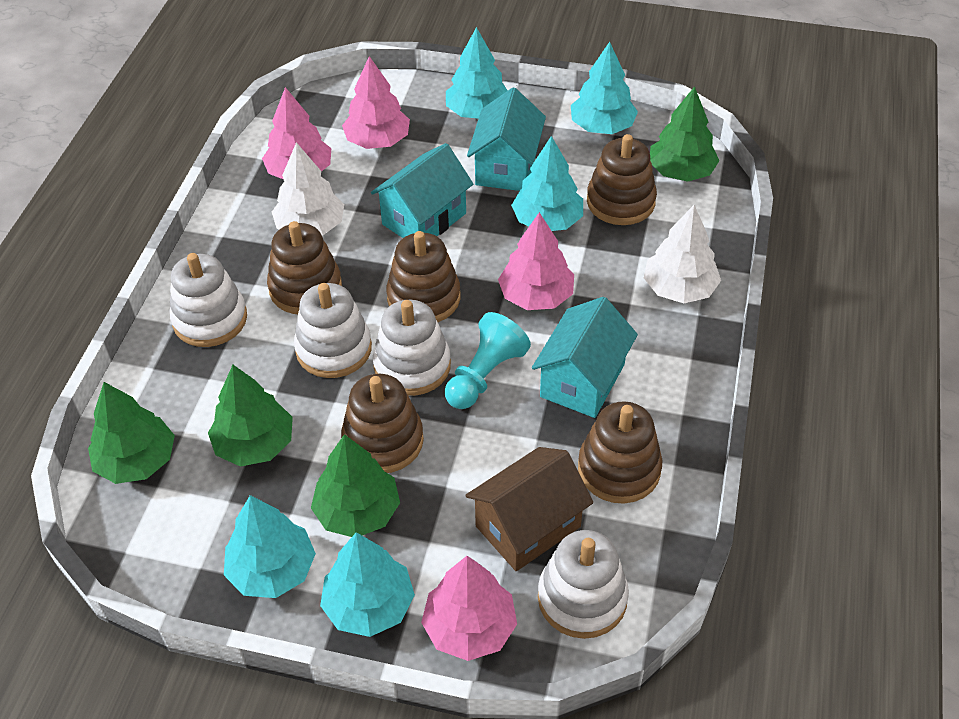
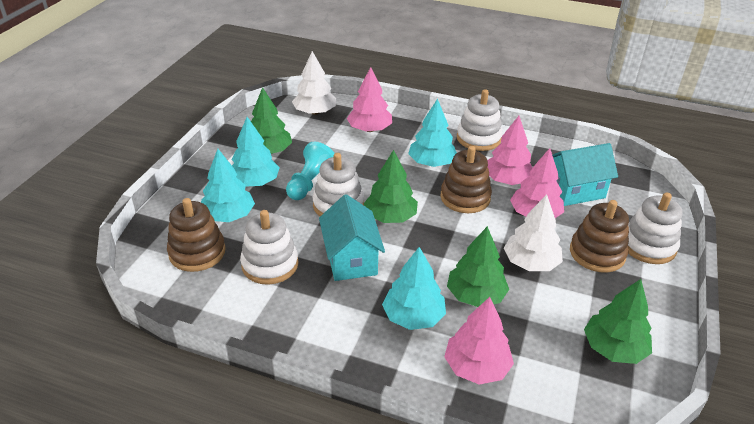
brown house: 1 -> 0
brown stacking toy: 5 -> 3
turquoise house: 3 -> 2
turquoise tree: 5 -> 4

